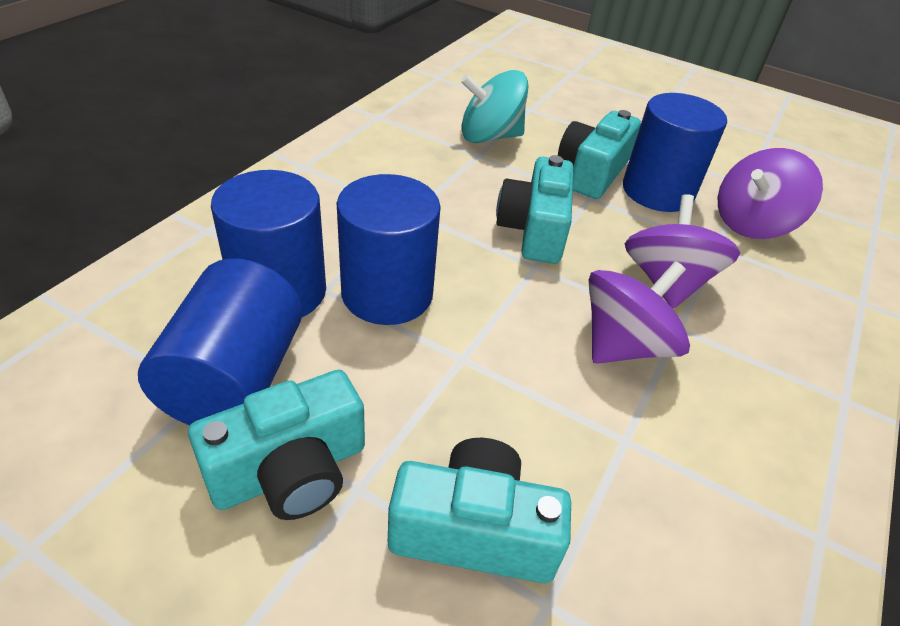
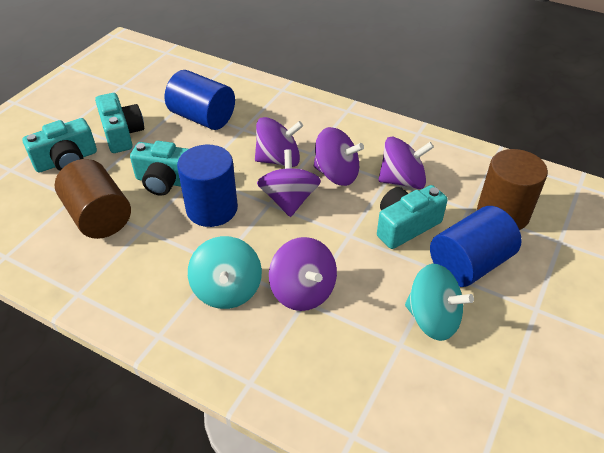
blue cylinder: 4 -> 3
brown cylinder: 0 -> 2
purple spinning top: 3 -> 5
turquoise spinning top: 1 -> 2

